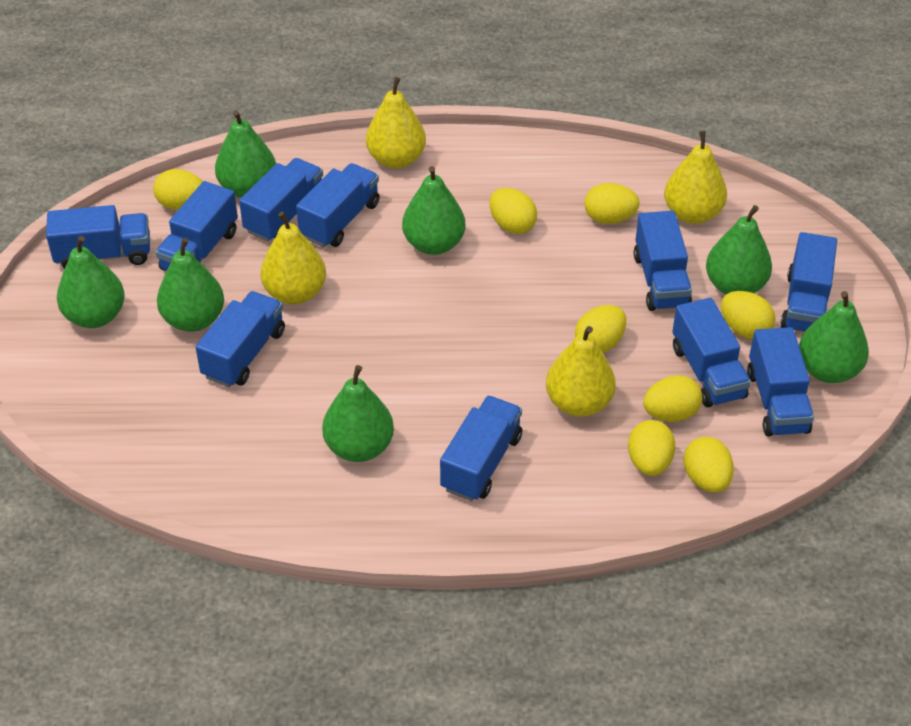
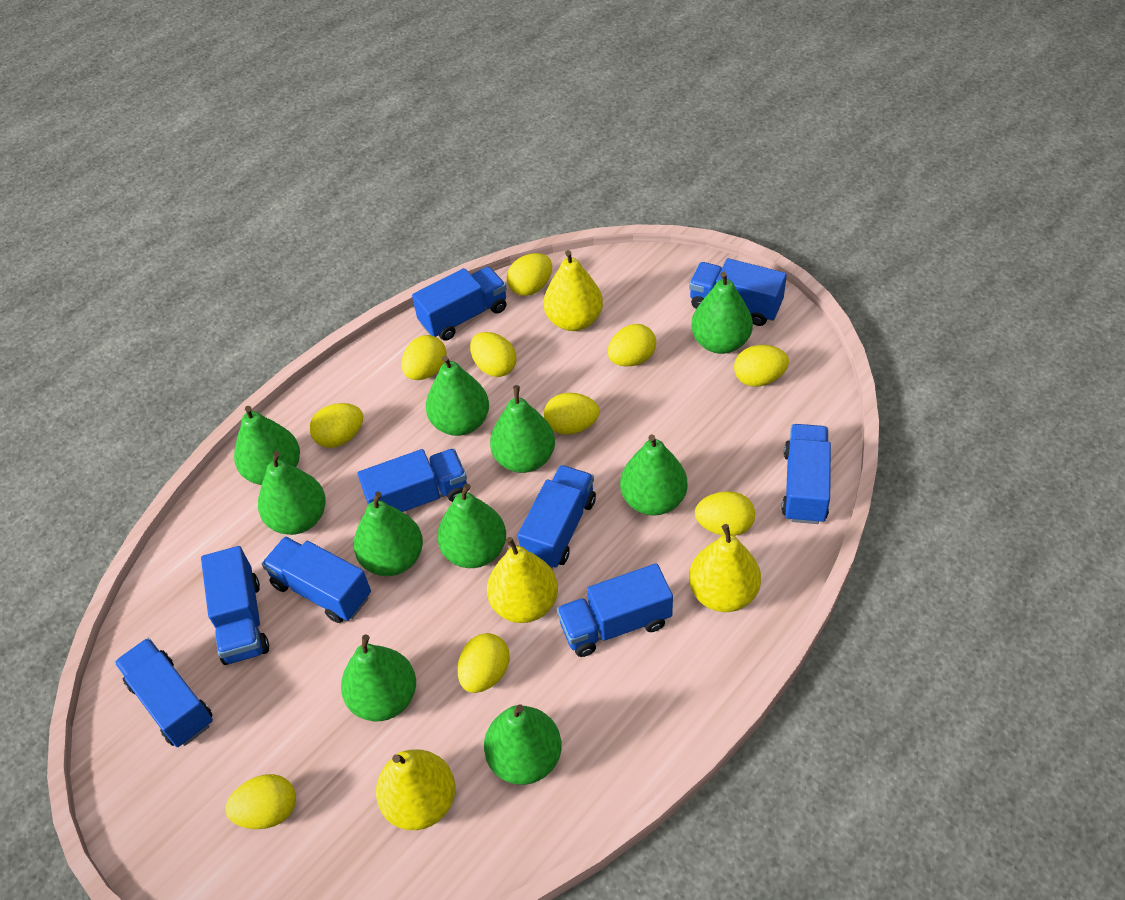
blue truck: 10 -> 9
green pear: 7 -> 10
yellow egg: 8 -> 10

